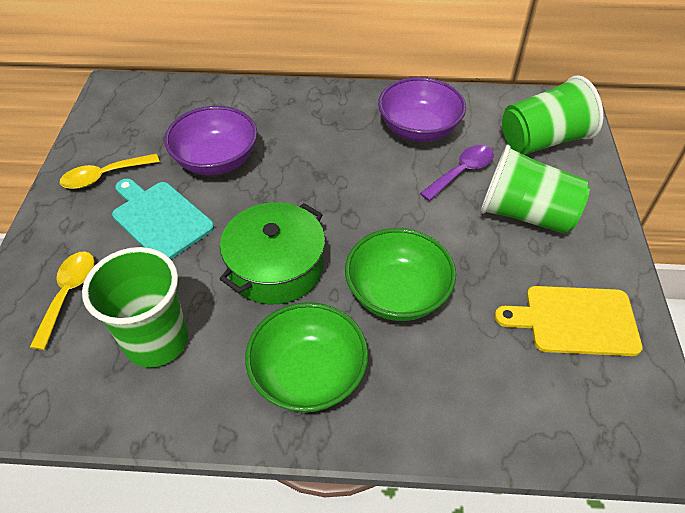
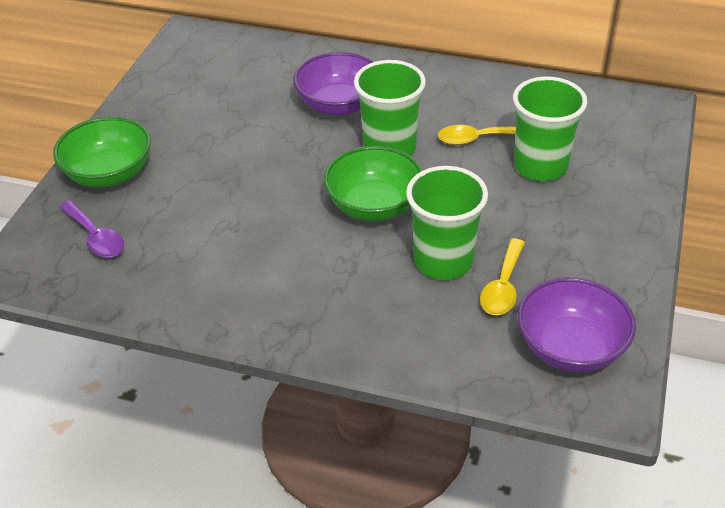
green pot: 1 -> 0
turquoise cutting board: 1 -> 0
yellow cutting board: 1 -> 0

